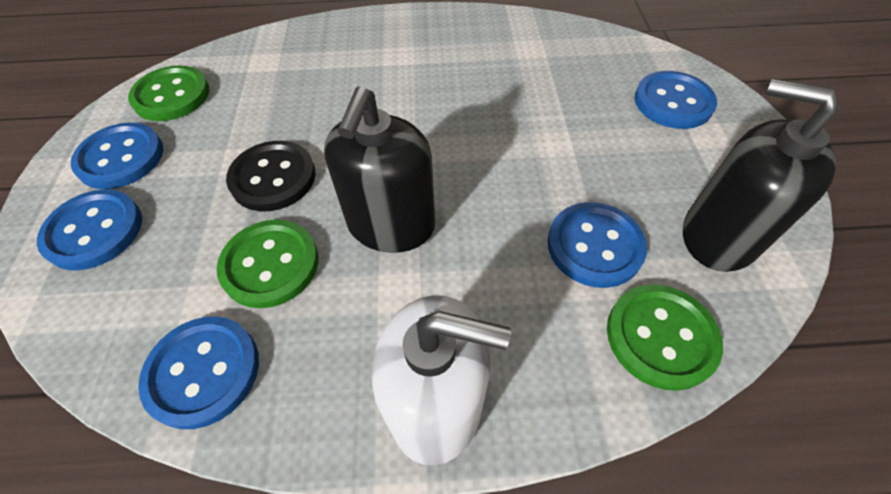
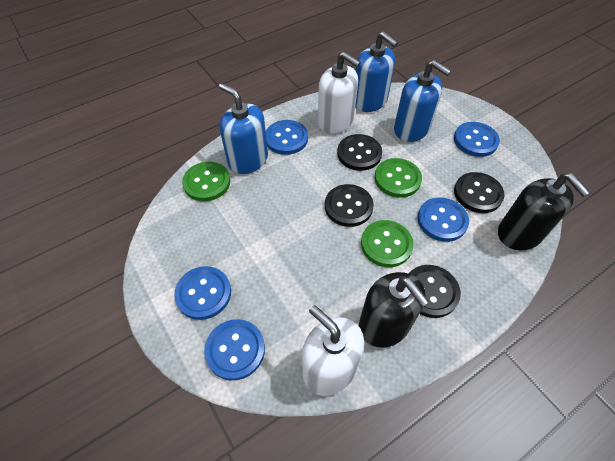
black button: 1 -> 4
blue soap dispenser: 0 -> 3
white soap dispenser: 1 -> 2

